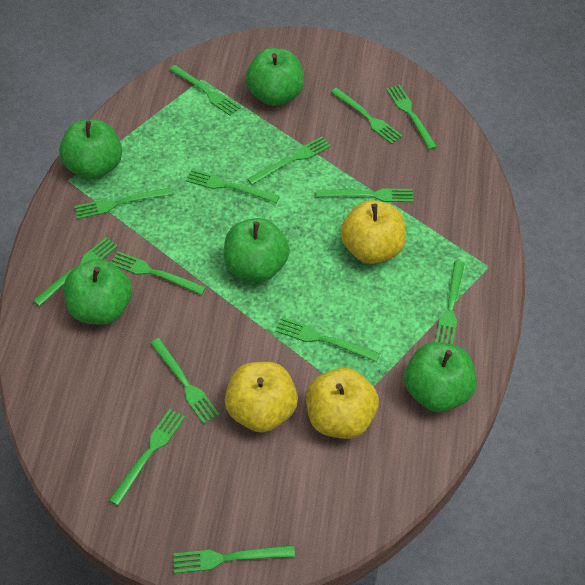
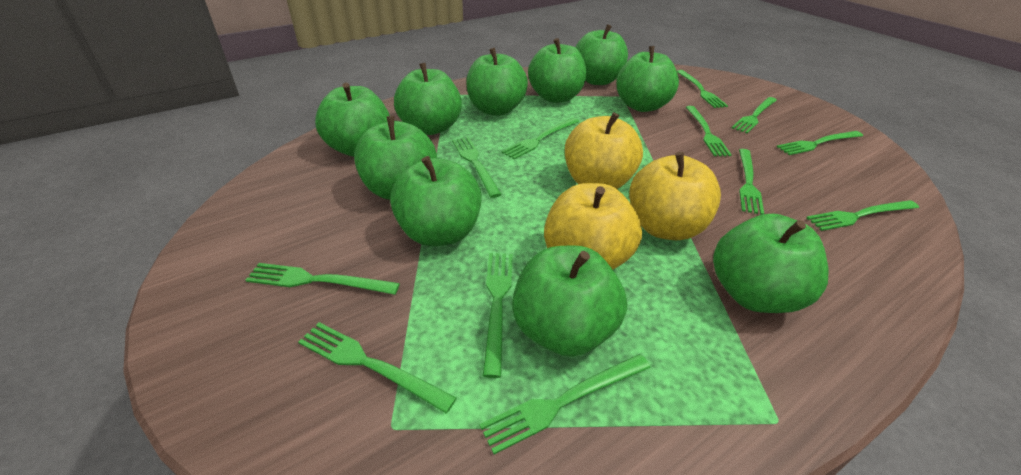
green apple: 5 -> 10
green fork: 14 -> 12

